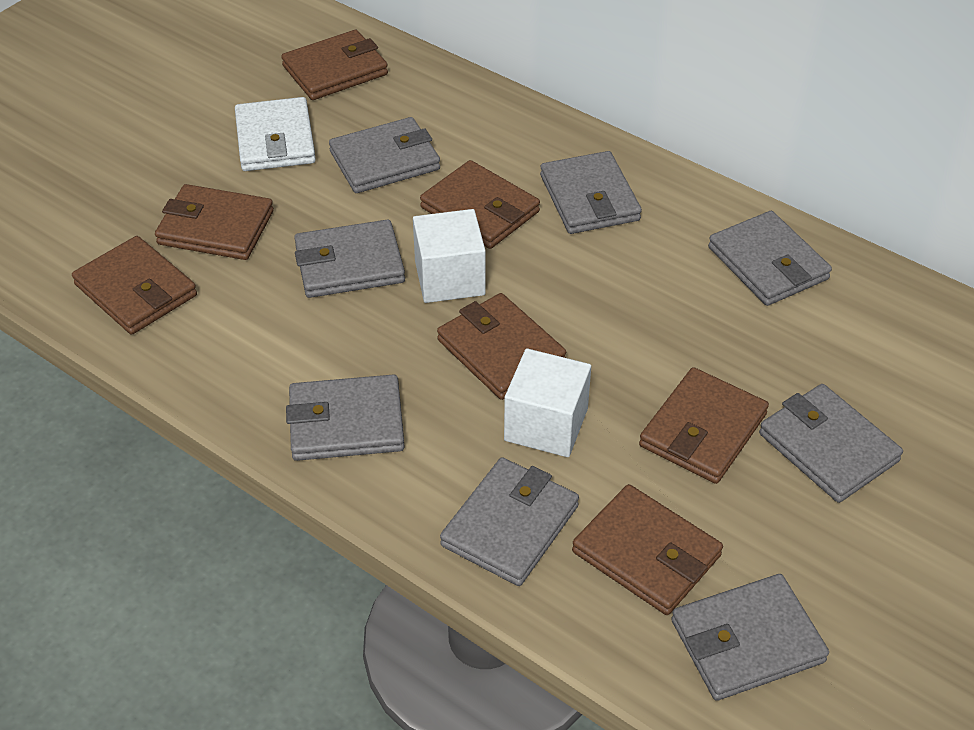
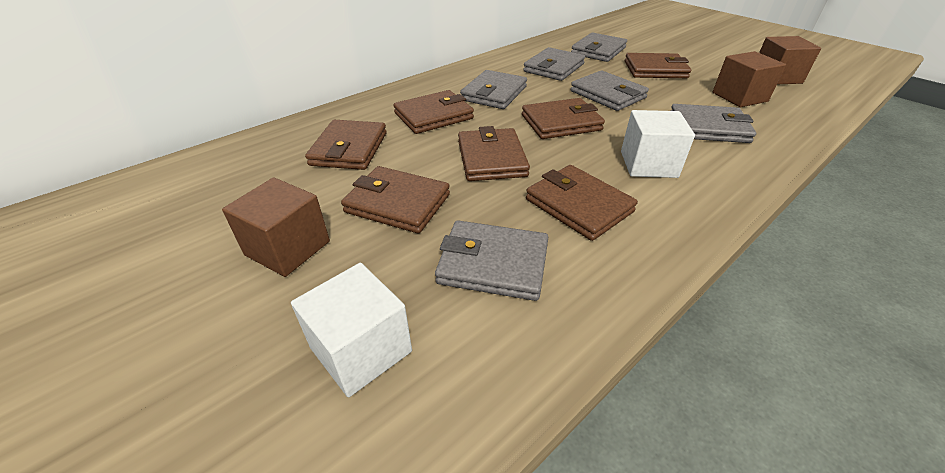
brown cube: 0 -> 3
grey wallet: 8 -> 6
white wallet: 1 -> 0

